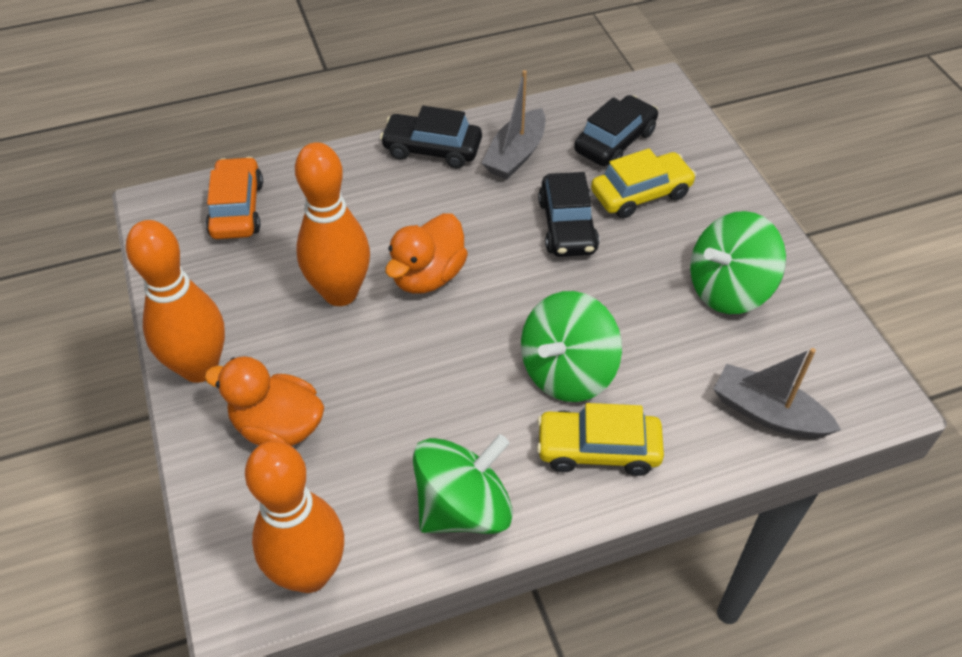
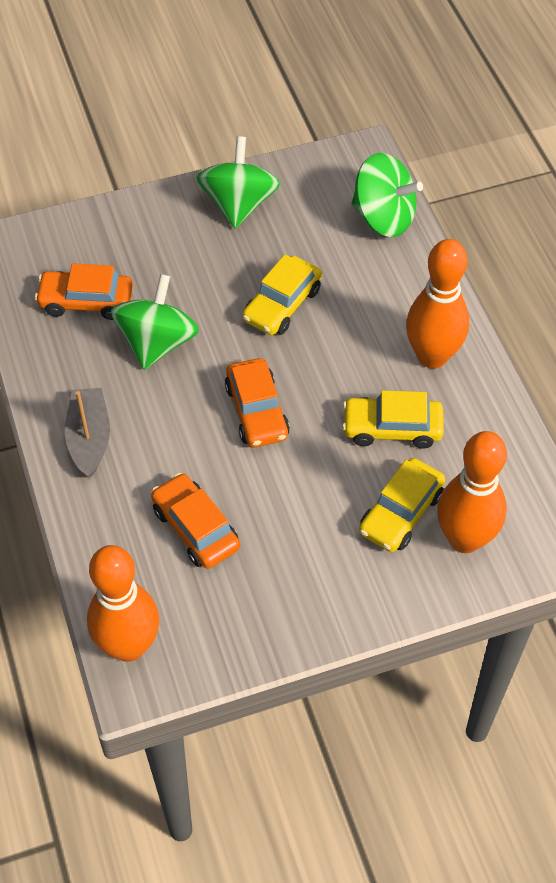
black car: 3 -> 0
grey boat: 2 -> 1
orange car: 1 -> 3
orange duck: 2 -> 0
yellow car: 2 -> 3

